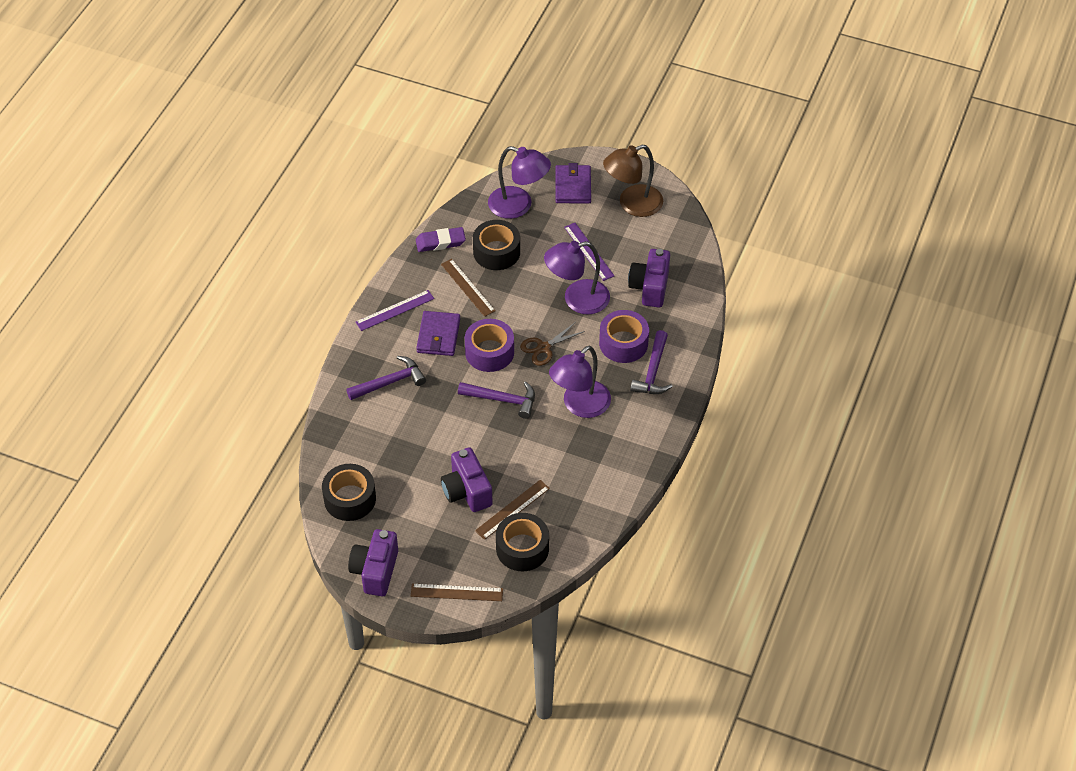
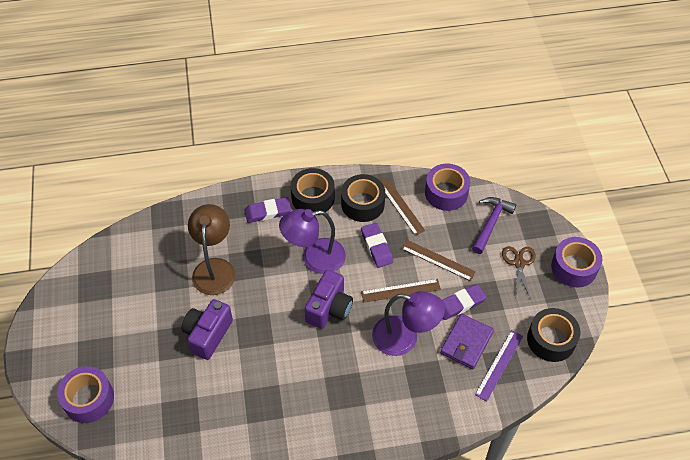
purple camera: 3 -> 2
purple eraser: 1 -> 3
purple hammer: 3 -> 1
purple lamp: 3 -> 2
purple ruler: 2 -> 1
purple tape: 2 -> 3
purple wallet: 2 -> 1

